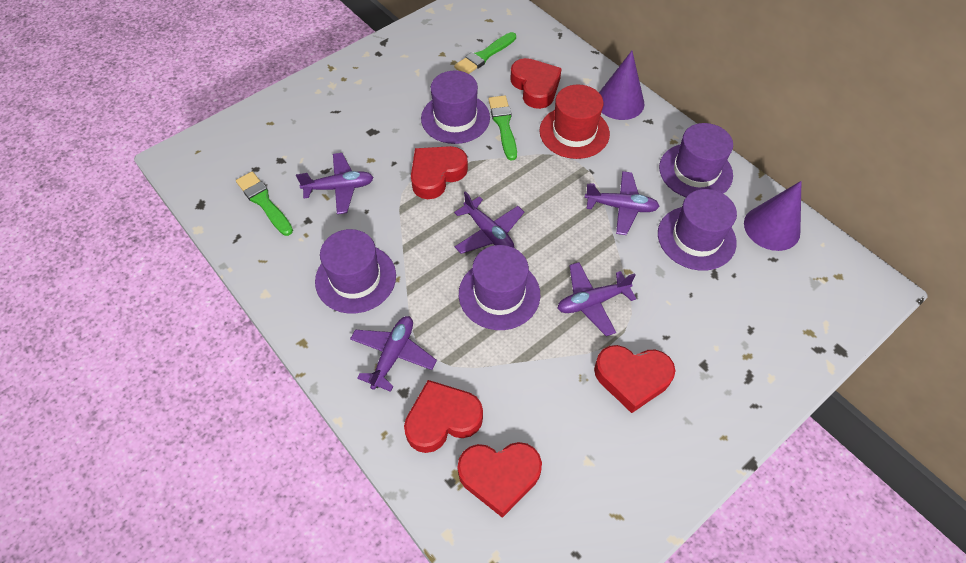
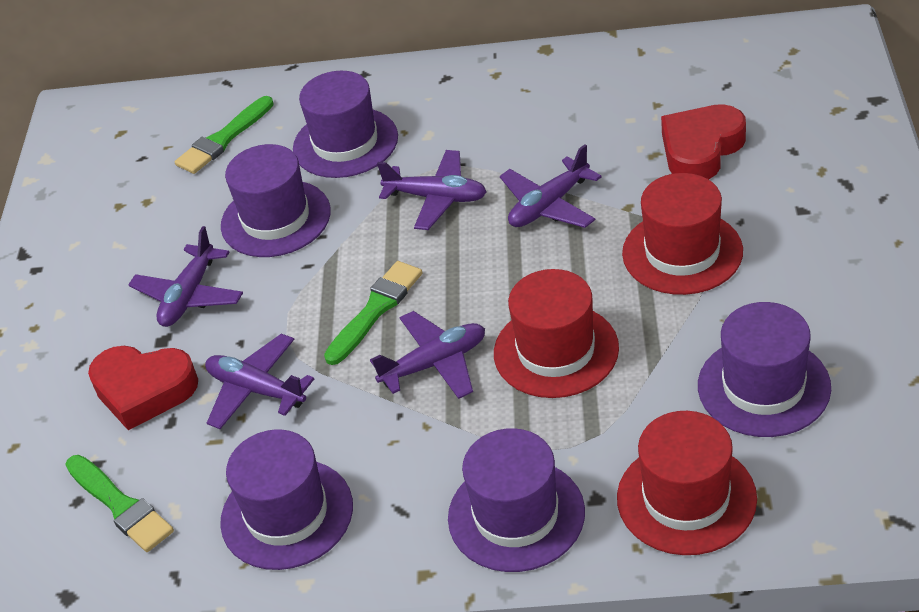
purple cone: 2 -> 0
red hat: 1 -> 3
red heart: 5 -> 2

